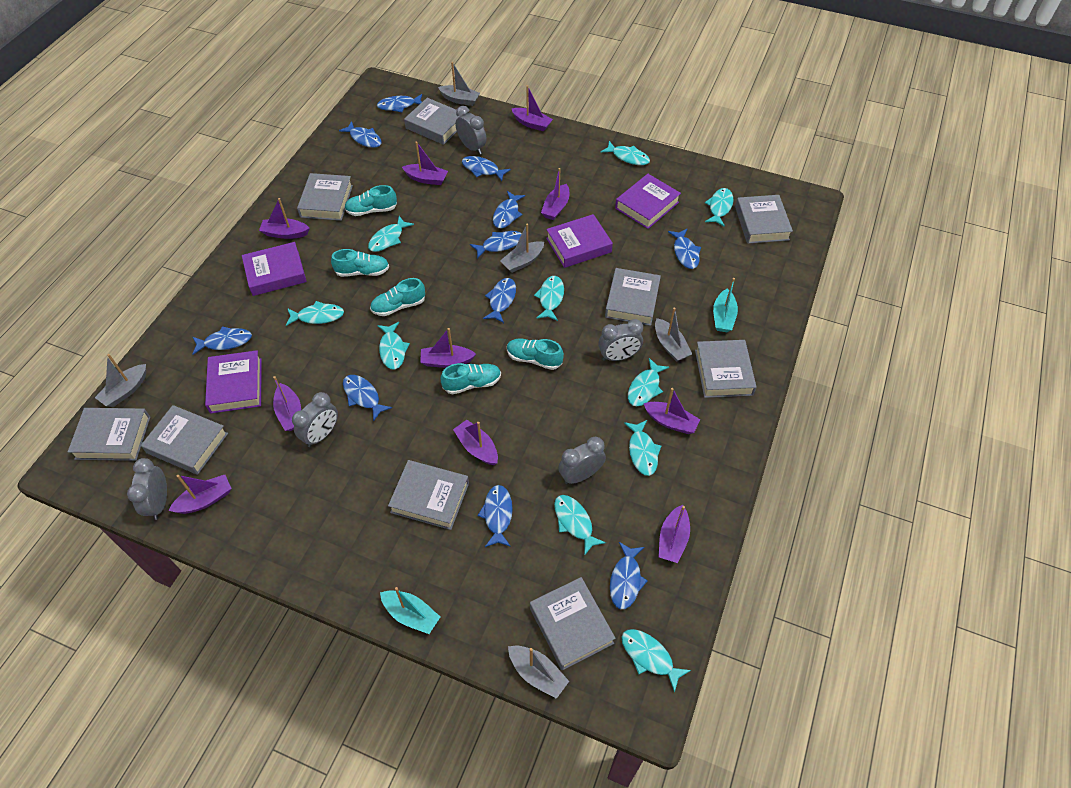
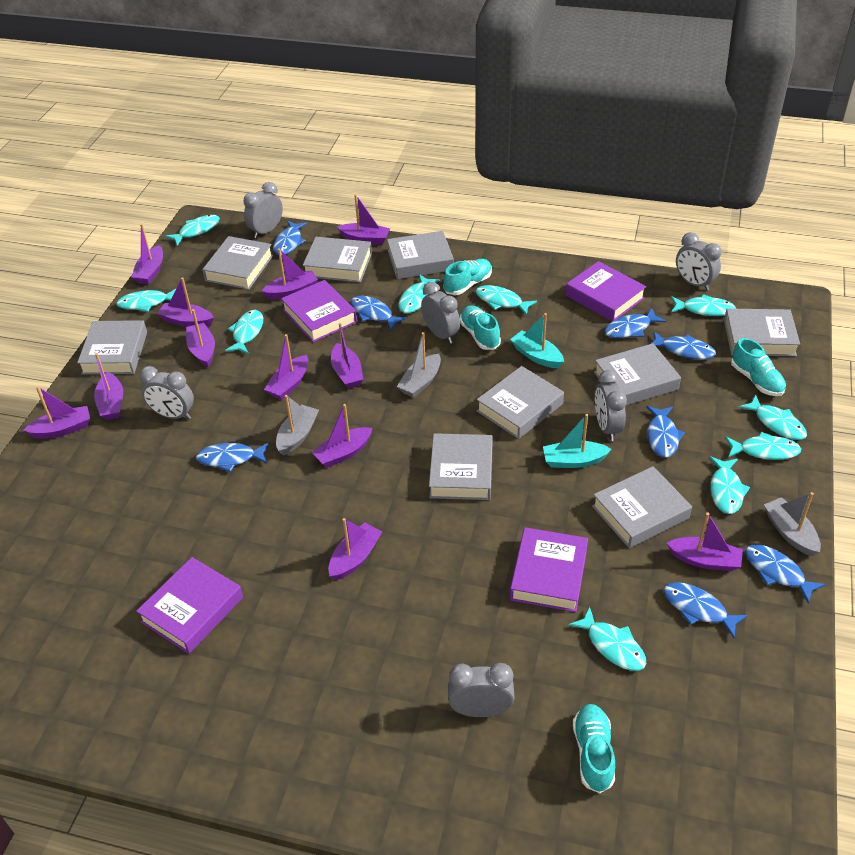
blue fish: 11 -> 8
grey boat: 5 -> 3
grey clock: 5 -> 6
purple boat: 10 -> 12
turquoise shoe: 5 -> 4

